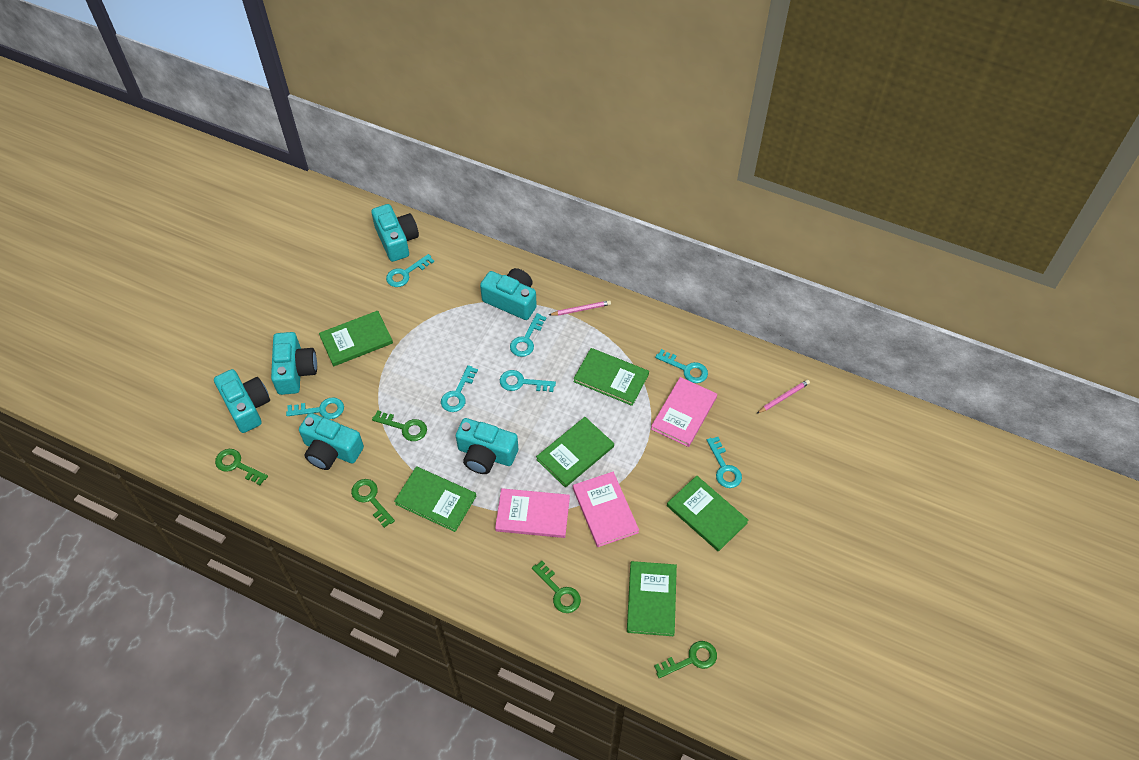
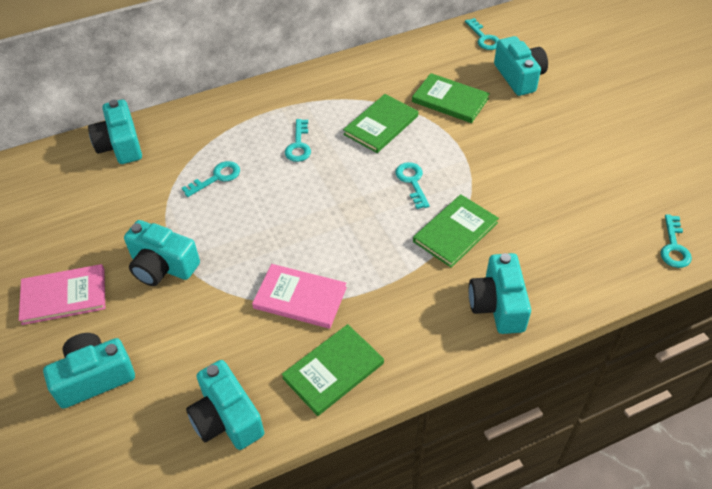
green book: 6 -> 4
green key: 5 -> 0
pink book: 3 -> 2
pink pencil: 2 -> 0
turquoise key: 7 -> 5

